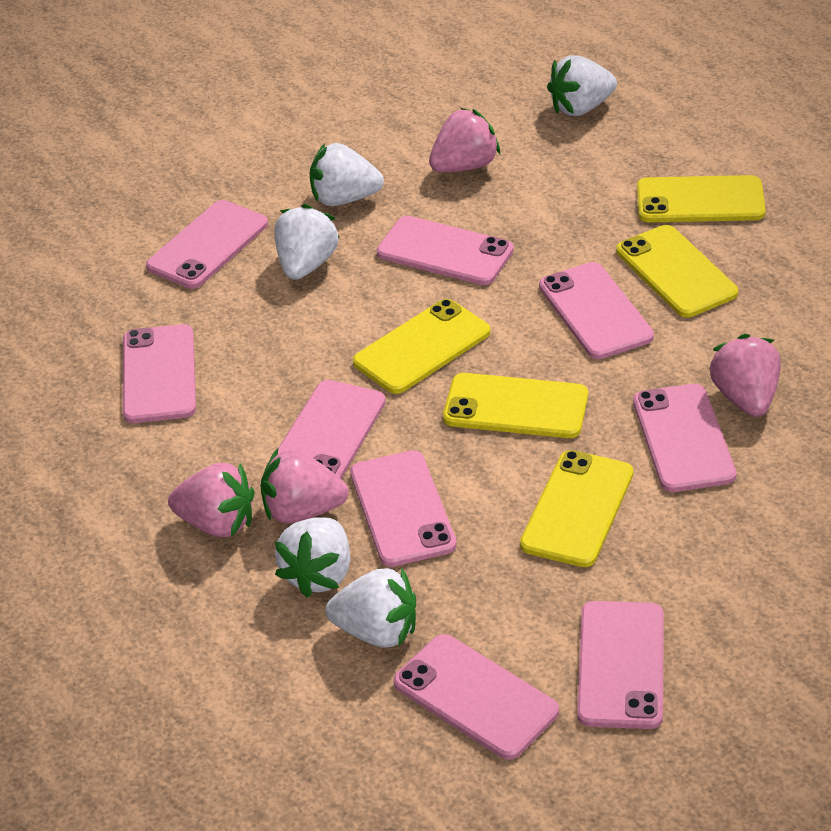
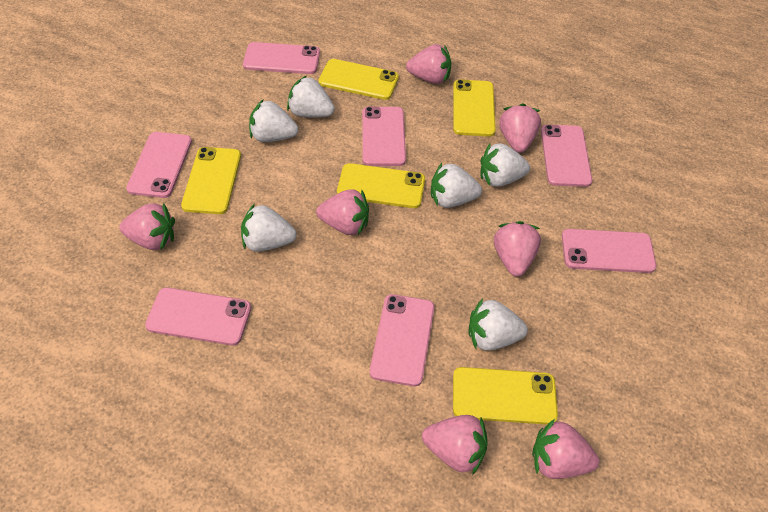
pink phone: 9 -> 7
pink strawberry: 4 -> 7
white strawberry: 5 -> 6

